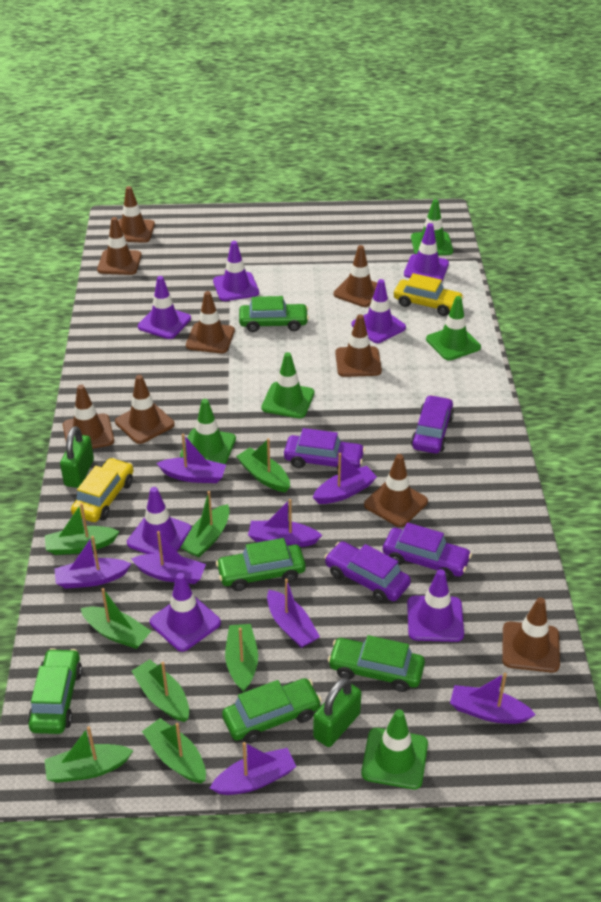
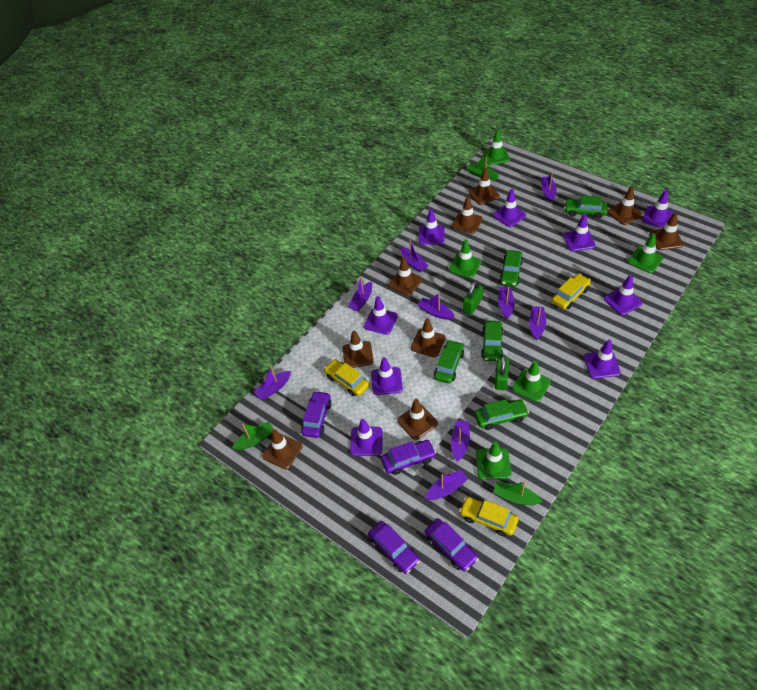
green boat: 8 -> 3
purple boat: 8 -> 9
purple traffic cone: 7 -> 9
yellow car: 2 -> 3

